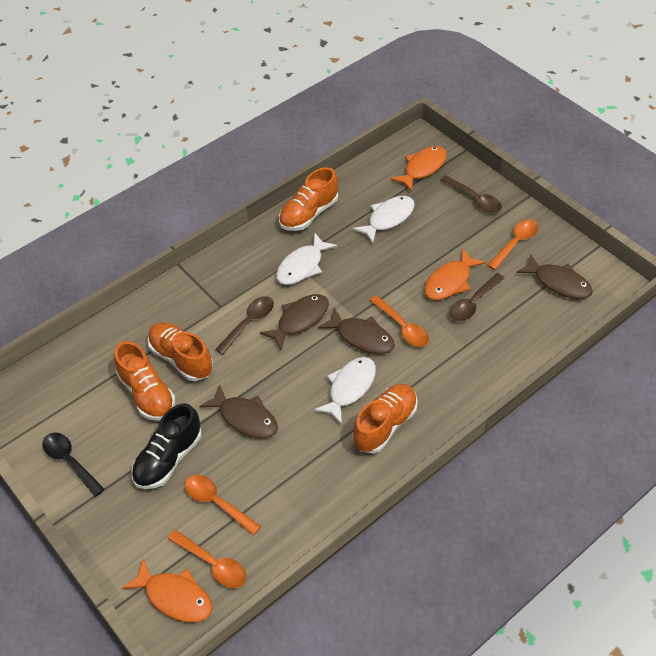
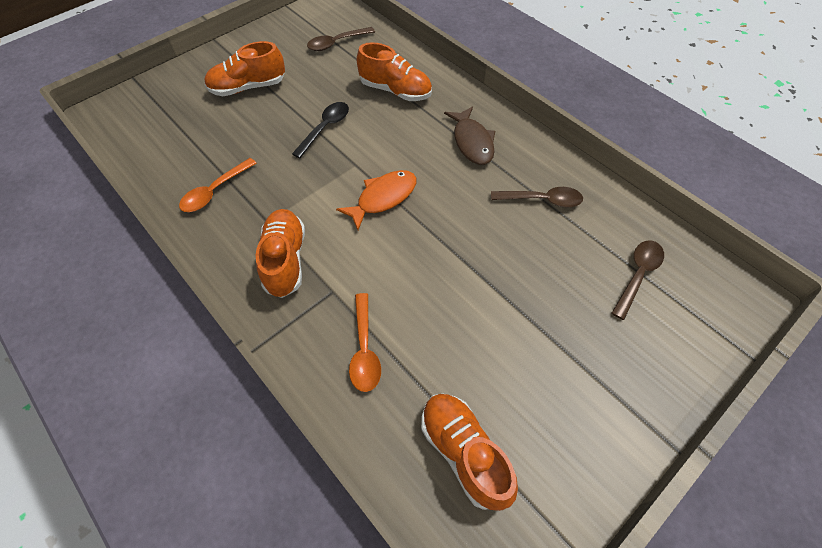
black shoe: 1 -> 0
brown fish: 4 -> 1
orange fish: 3 -> 1
orange spoon: 4 -> 2
white fish: 3 -> 0

